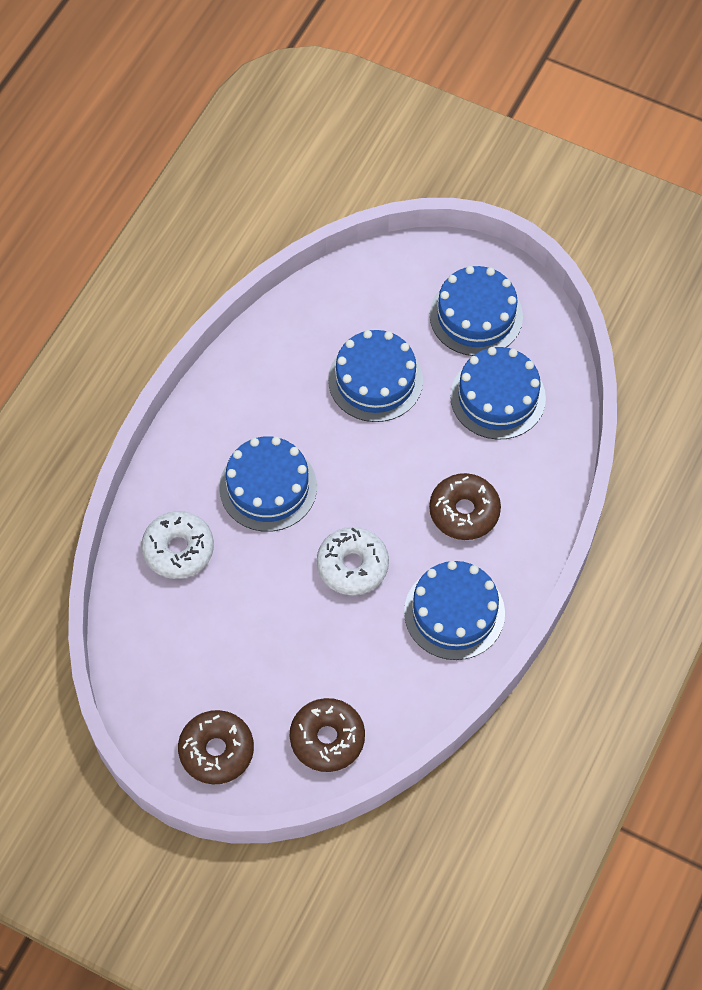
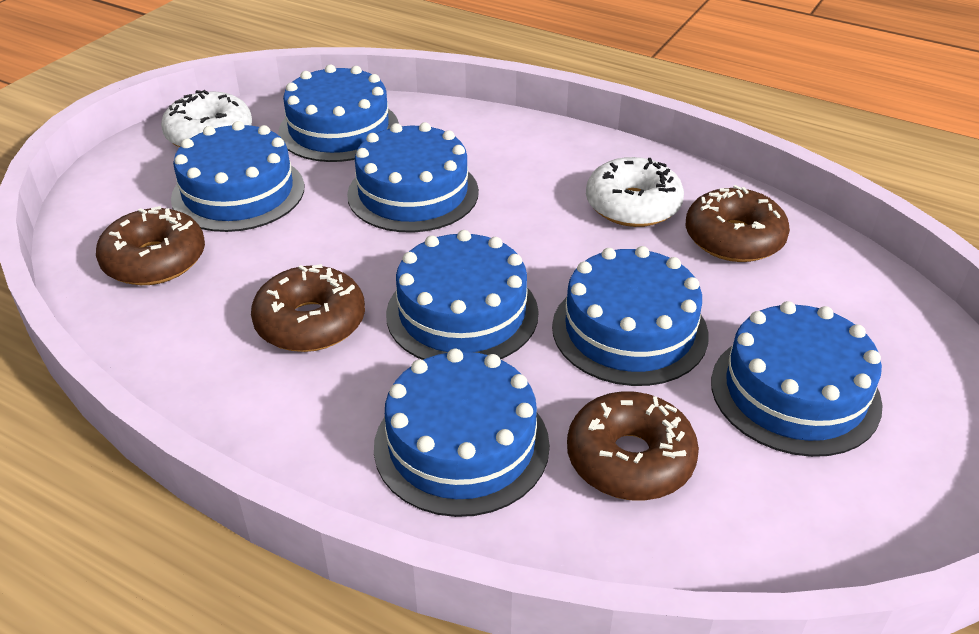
blue cake: 5 -> 7
brown donut: 3 -> 4

